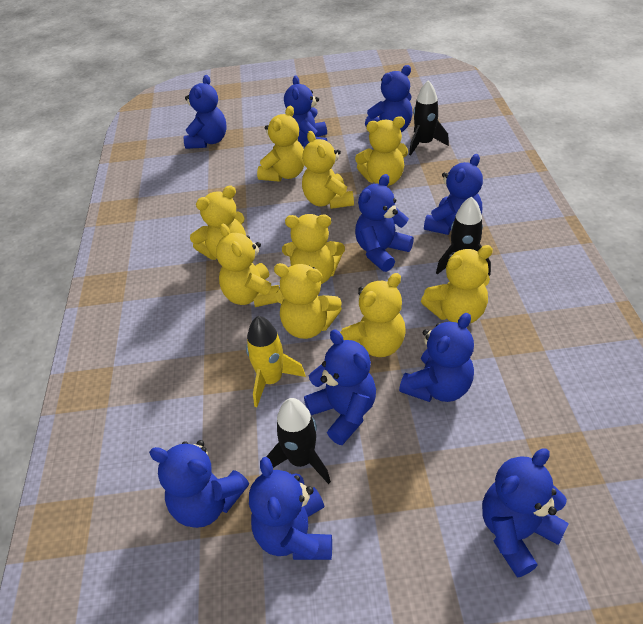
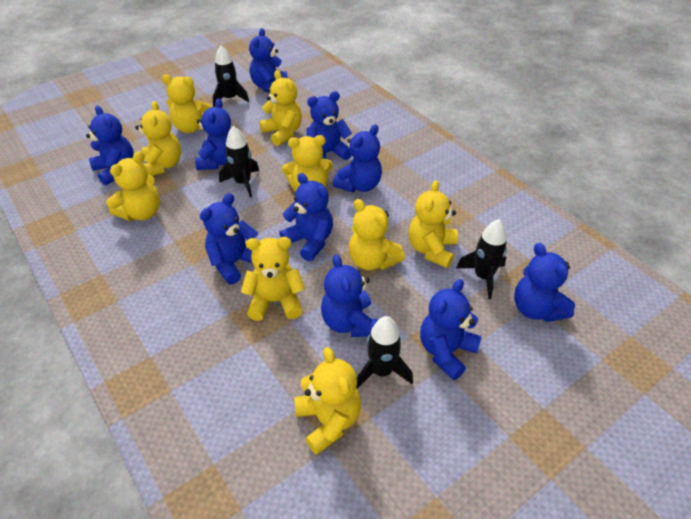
black rocket: 3 -> 4
yellow rocket: 1 -> 0

